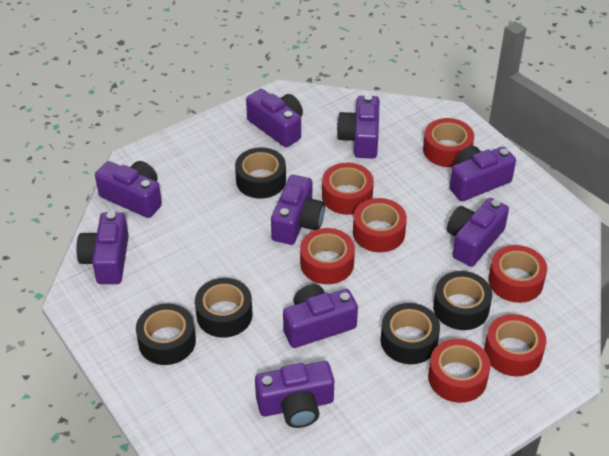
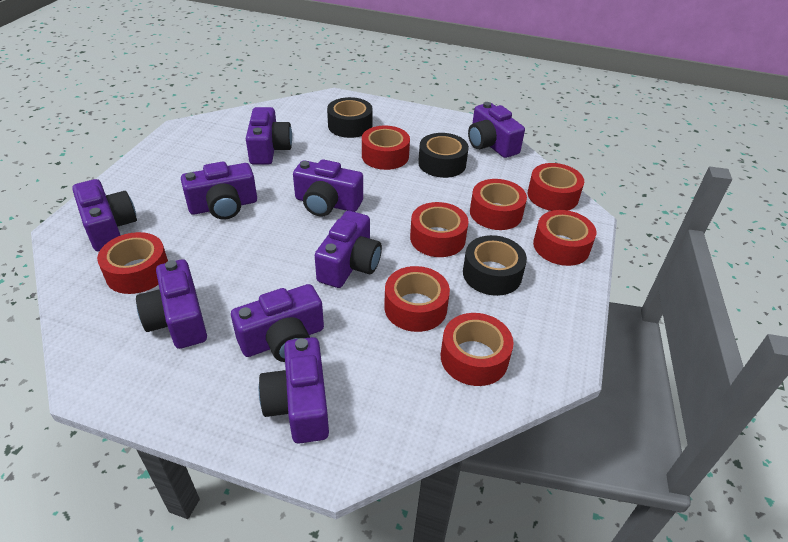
black tape: 5 -> 3
red tape: 7 -> 8

